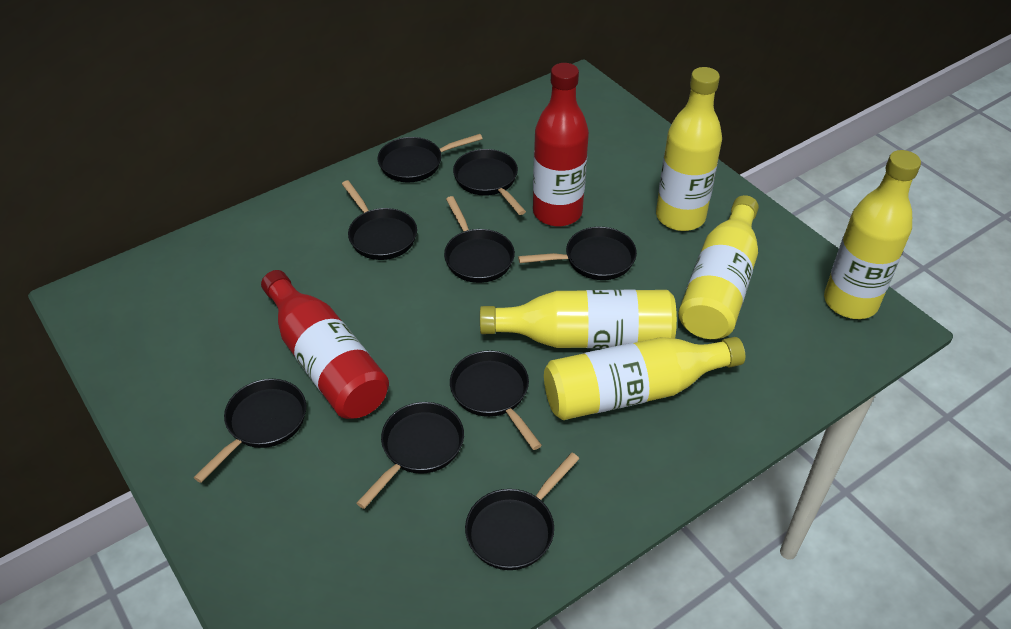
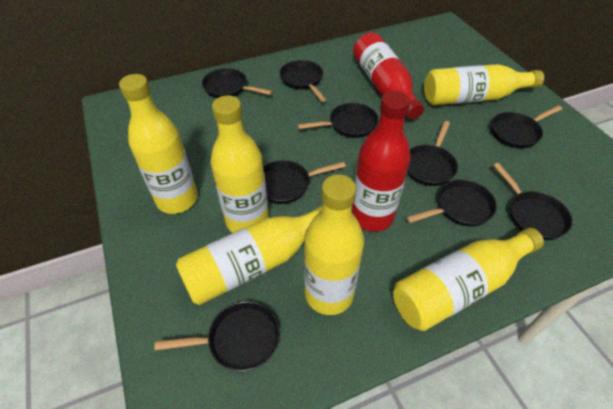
yellow bottle: 5 -> 6

